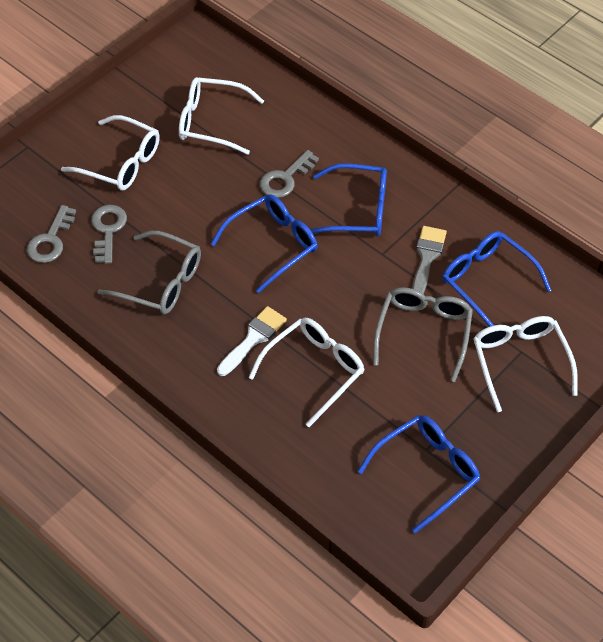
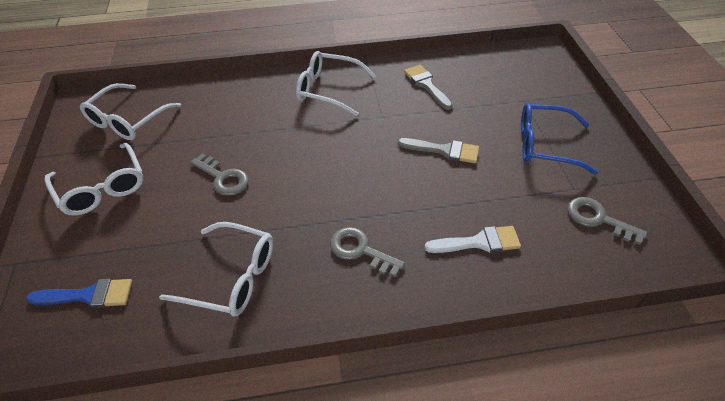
blue brush: 0 -> 1
blue glasses: 4 -> 1
grey brush: 1 -> 2
grey glasses: 2 -> 0

